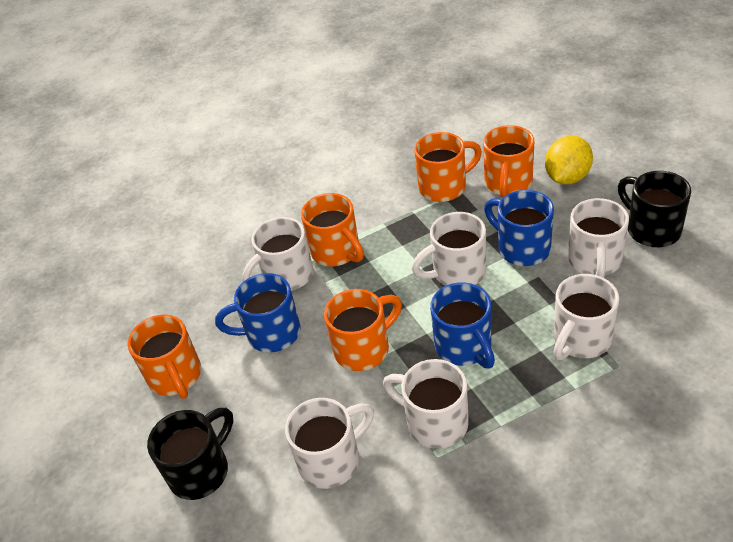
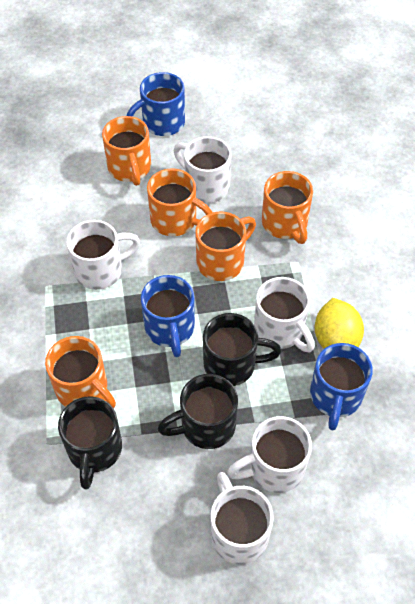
black mug: 2 -> 3
white mug: 6 -> 5

